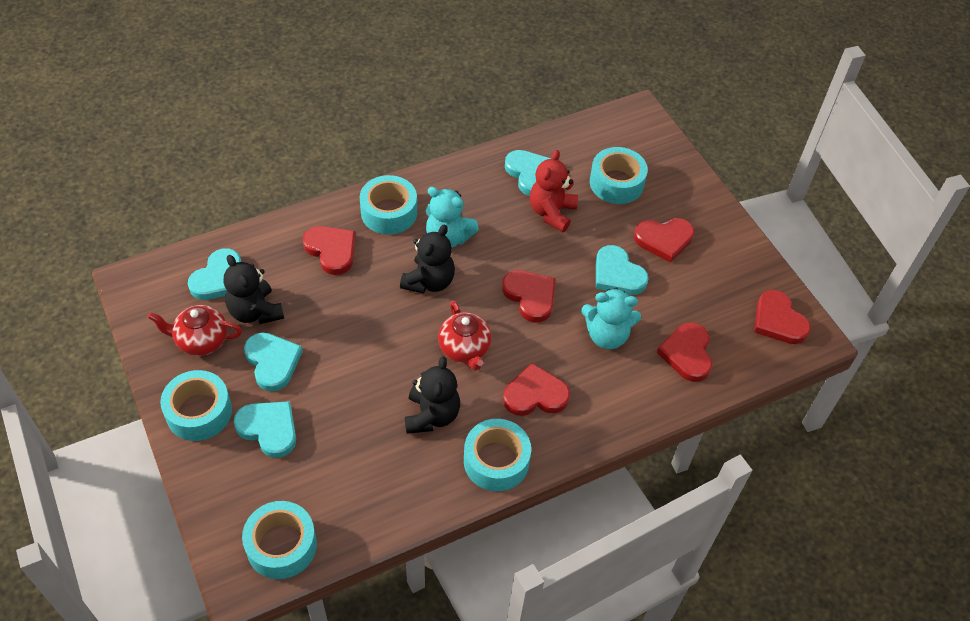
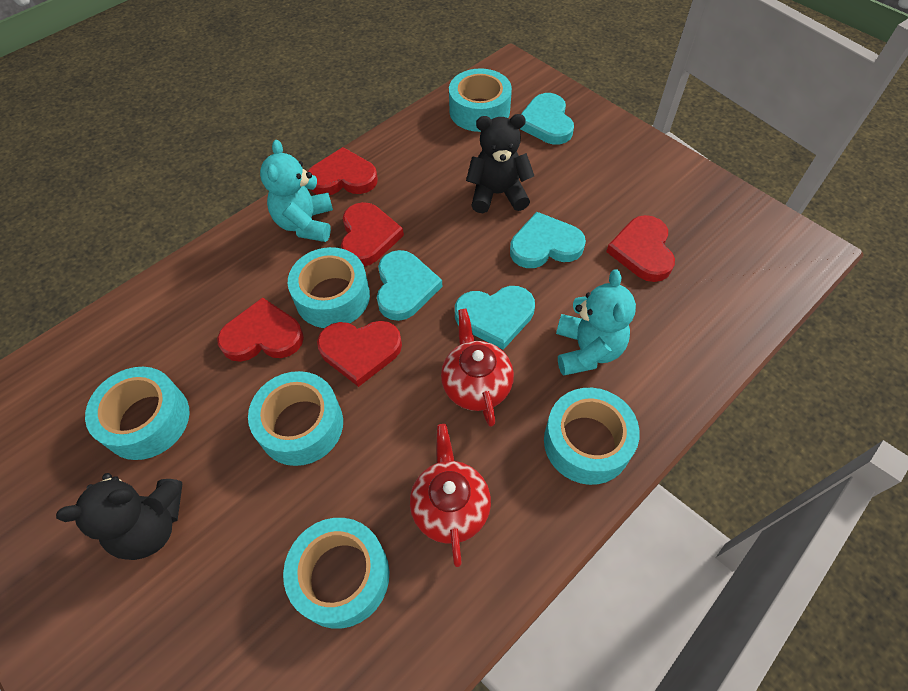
black teddy bear: 3 -> 2
red heart: 6 -> 5
red teddy bear: 1 -> 0
turquoise heart: 5 -> 4
turquoise tape: 5 -> 6

